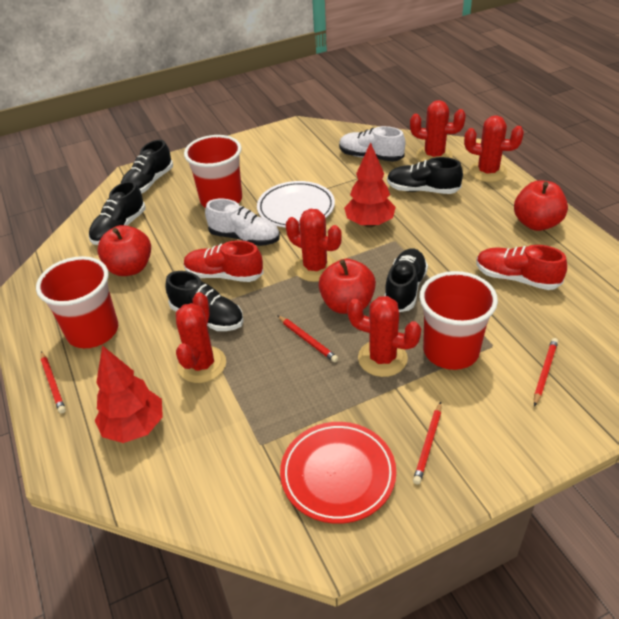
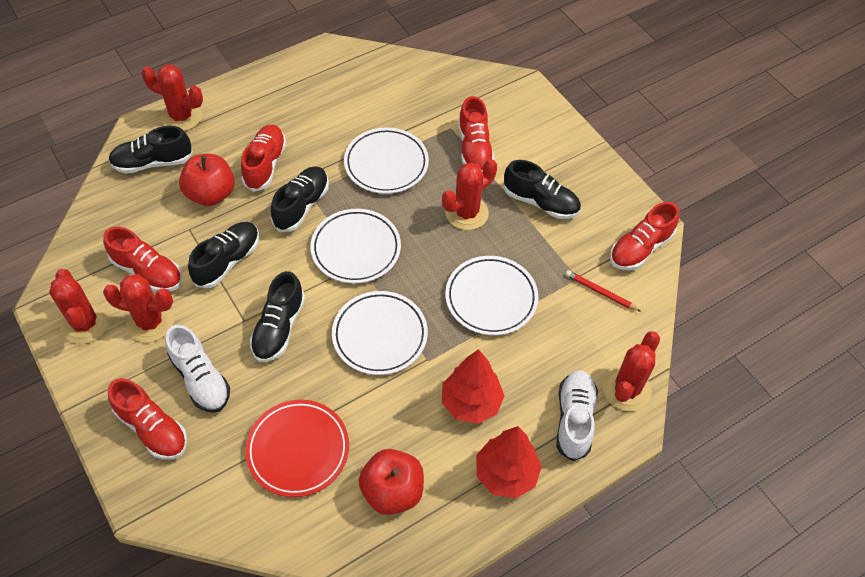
red apple: 3 -> 2
red cup: 3 -> 0
red pencil: 4 -> 1
red shoe: 2 -> 5
white plate: 1 -> 4

